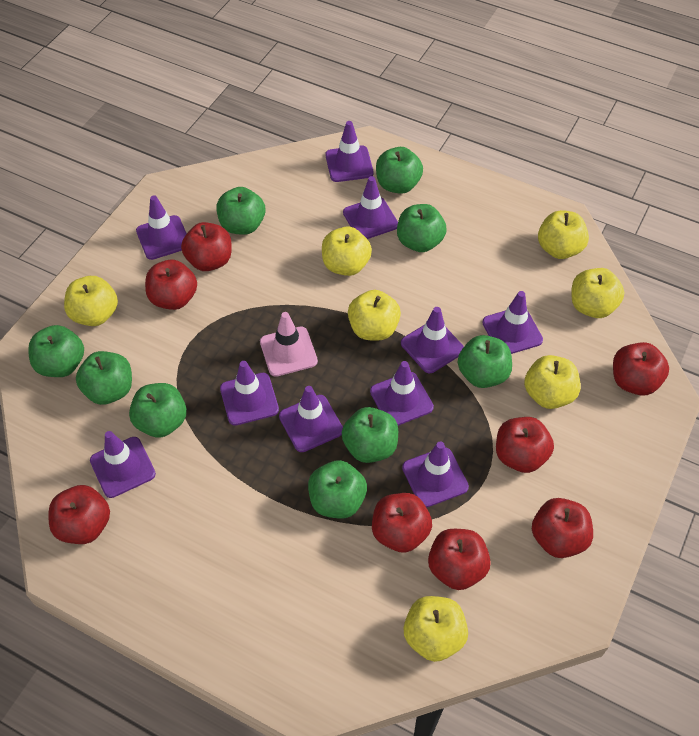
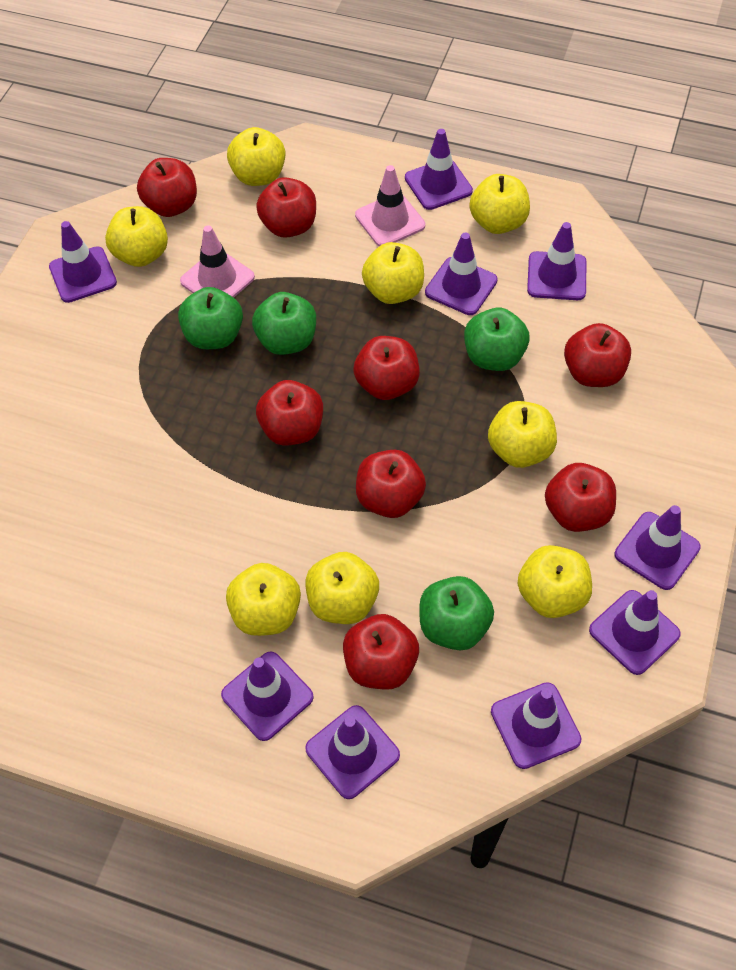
green apple: 9 -> 4
pink traffic cone: 1 -> 2
purple traffic cone: 10 -> 9
yellow apple: 7 -> 8

